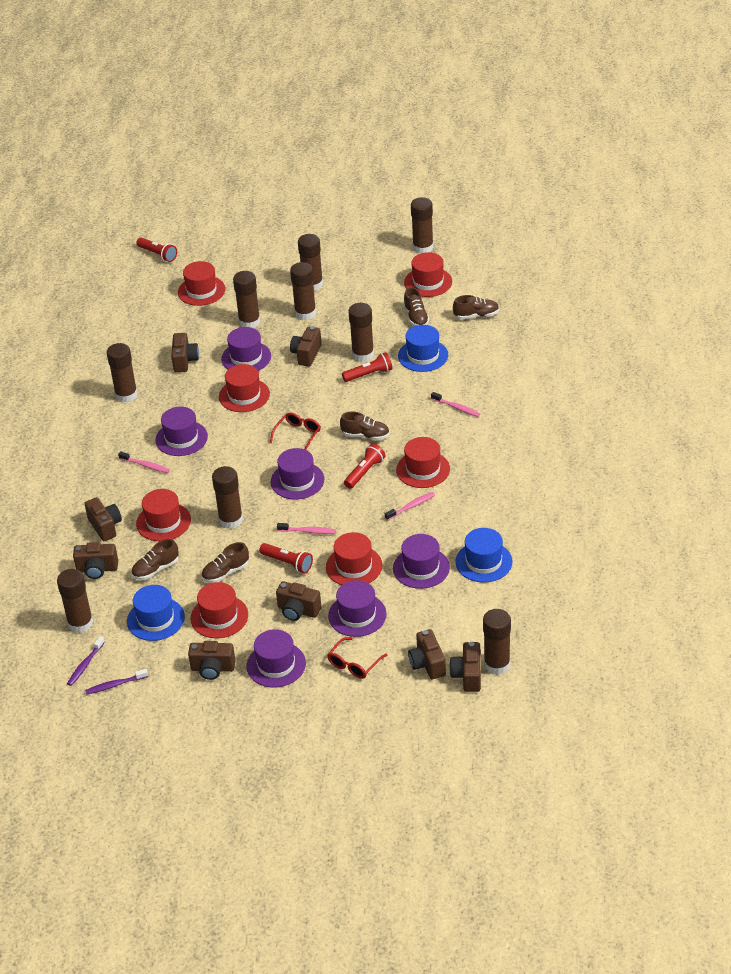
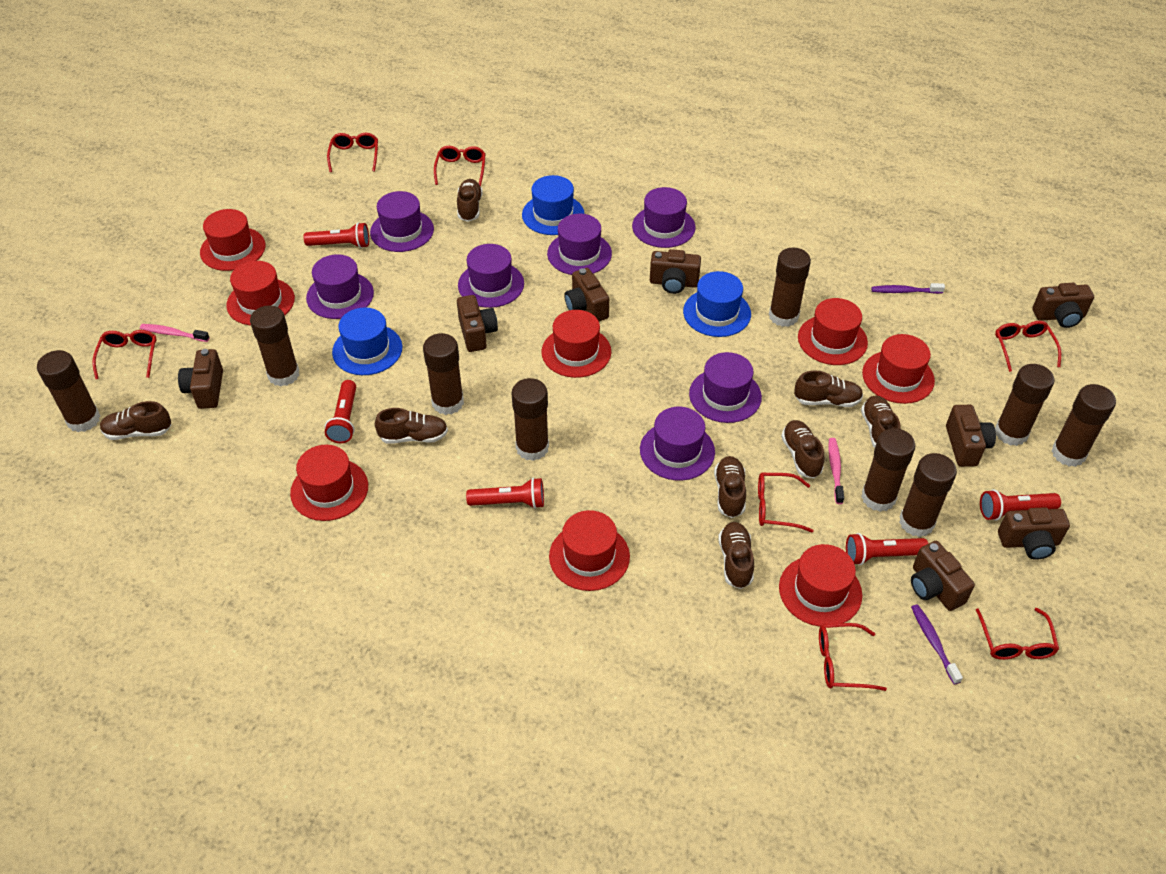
brown shoe: 5 -> 8
pink toothbrush: 4 -> 2
purple hat: 6 -> 7
red flashlight: 4 -> 5
red glasses: 2 -> 7
red hat: 7 -> 8

